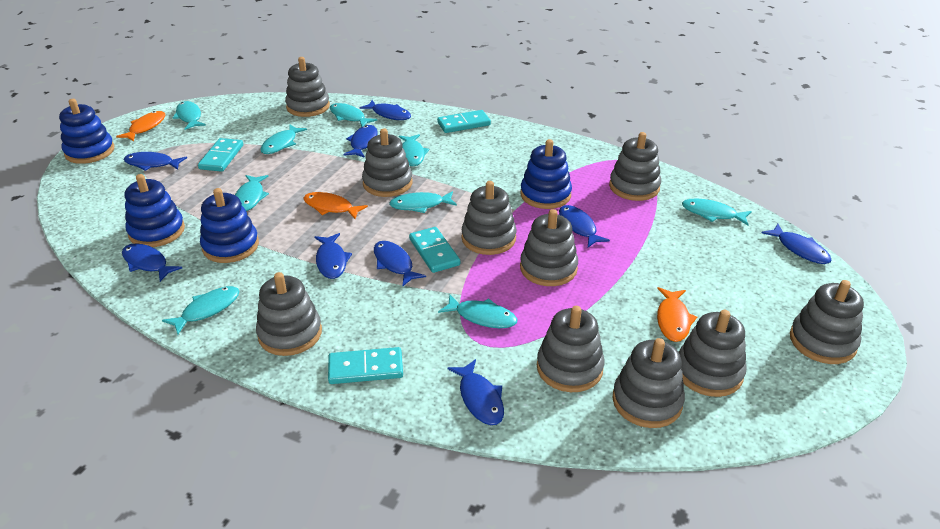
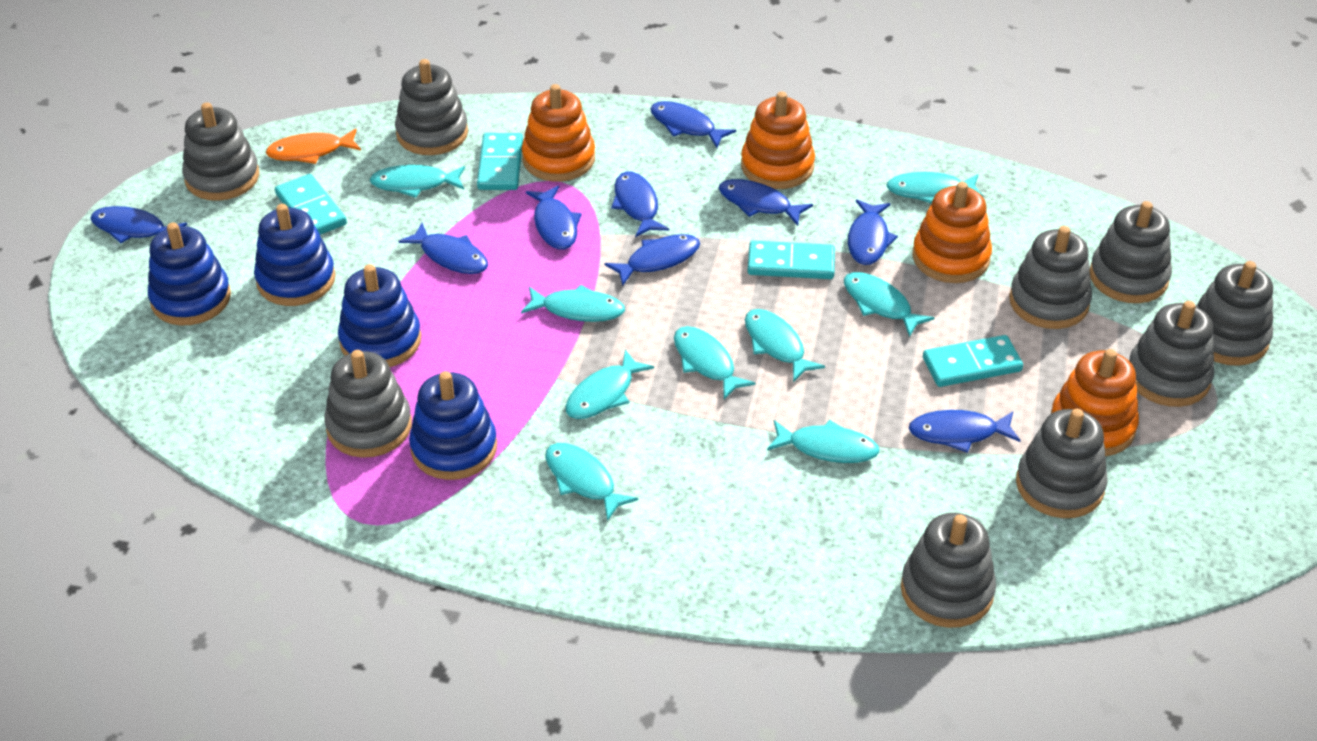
grey stacking toy: 10 -> 9
orange fish: 3 -> 1
orange stacking toy: 0 -> 4

